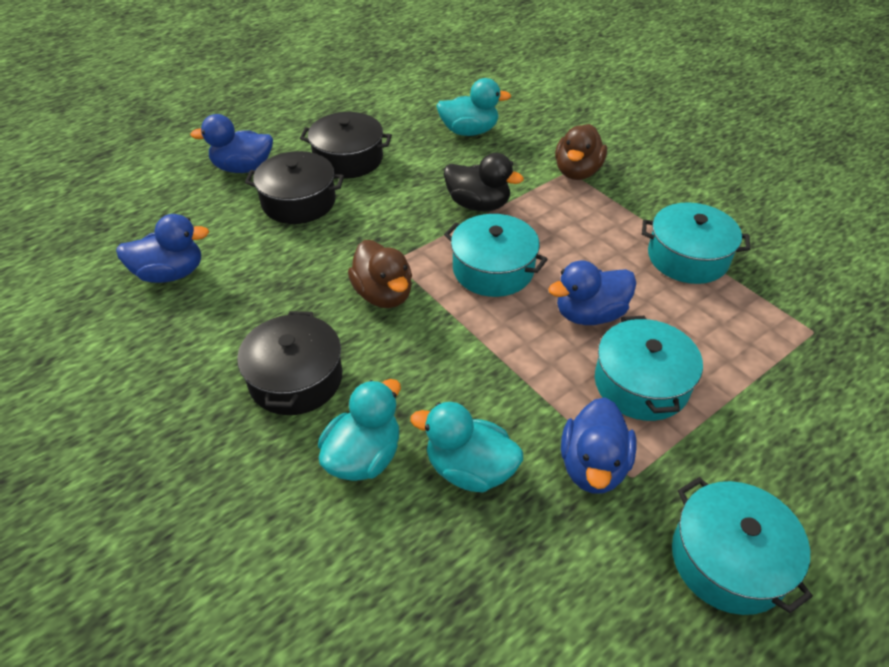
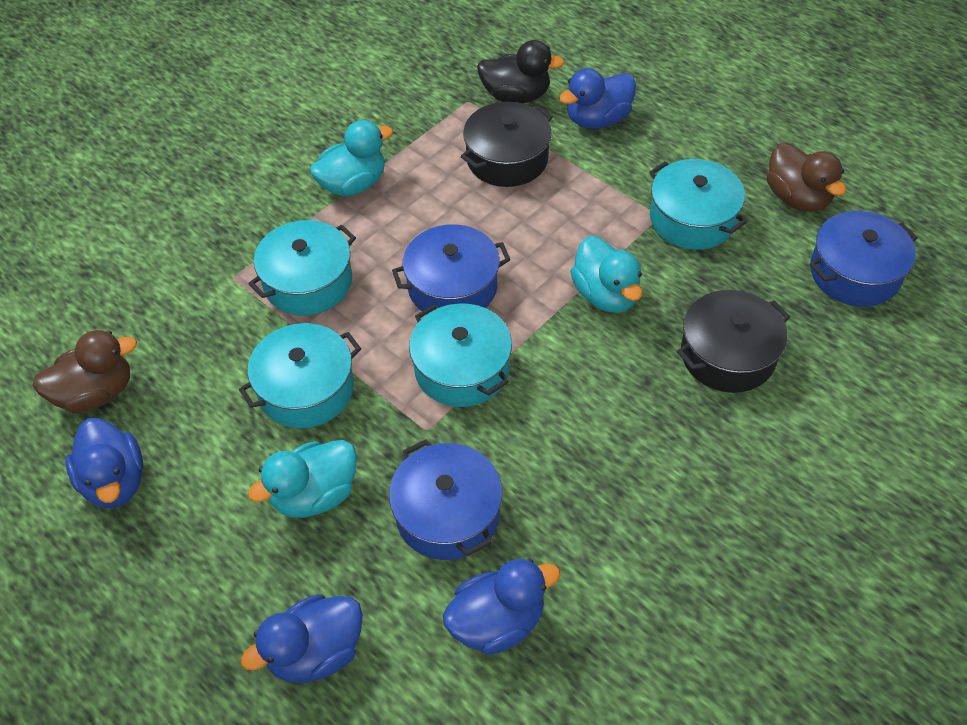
black pot: 3 -> 2
blue pot: 0 -> 3

